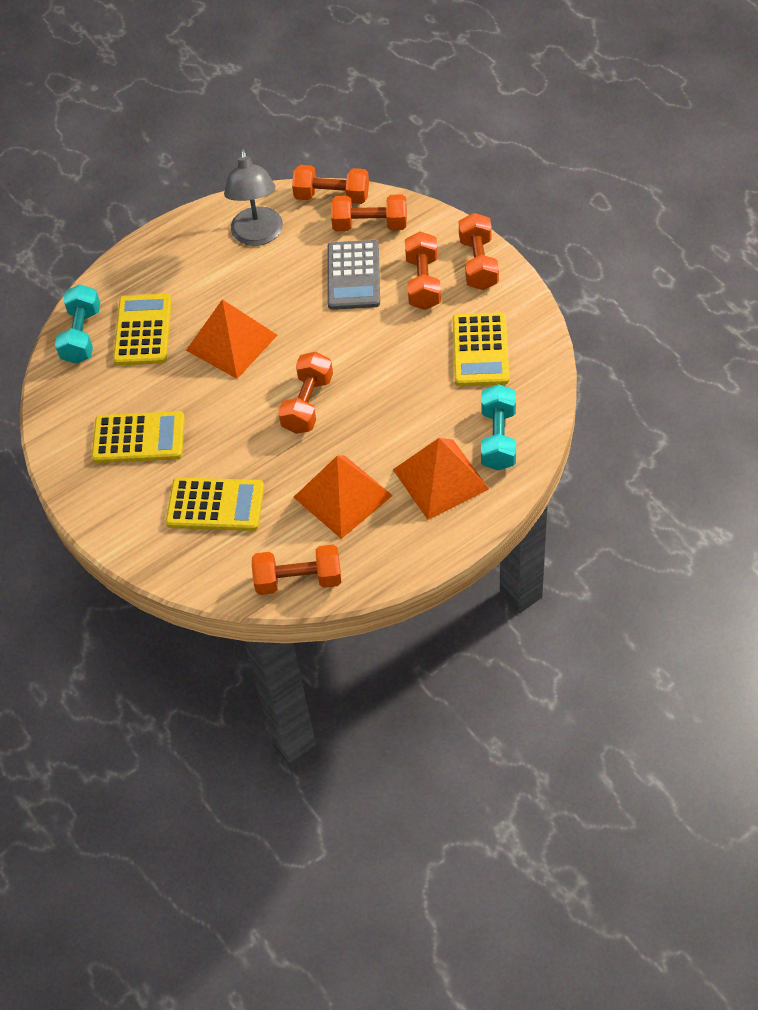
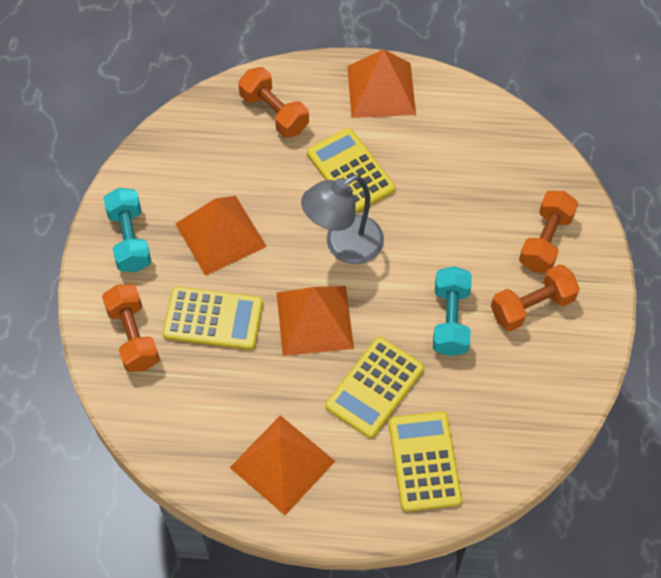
grey calculator: 1 -> 0
orange dumbbell: 6 -> 4
orange pyramid: 3 -> 4

